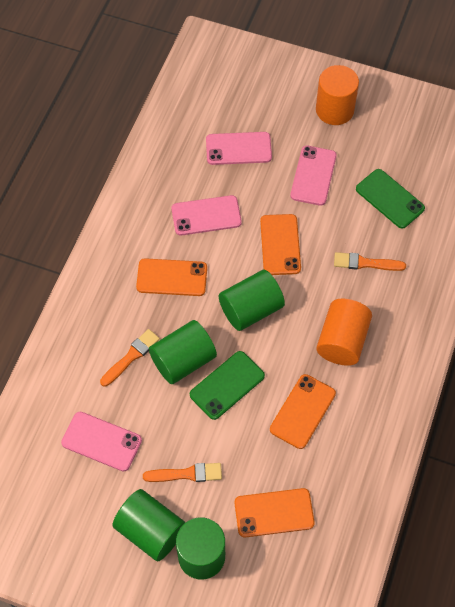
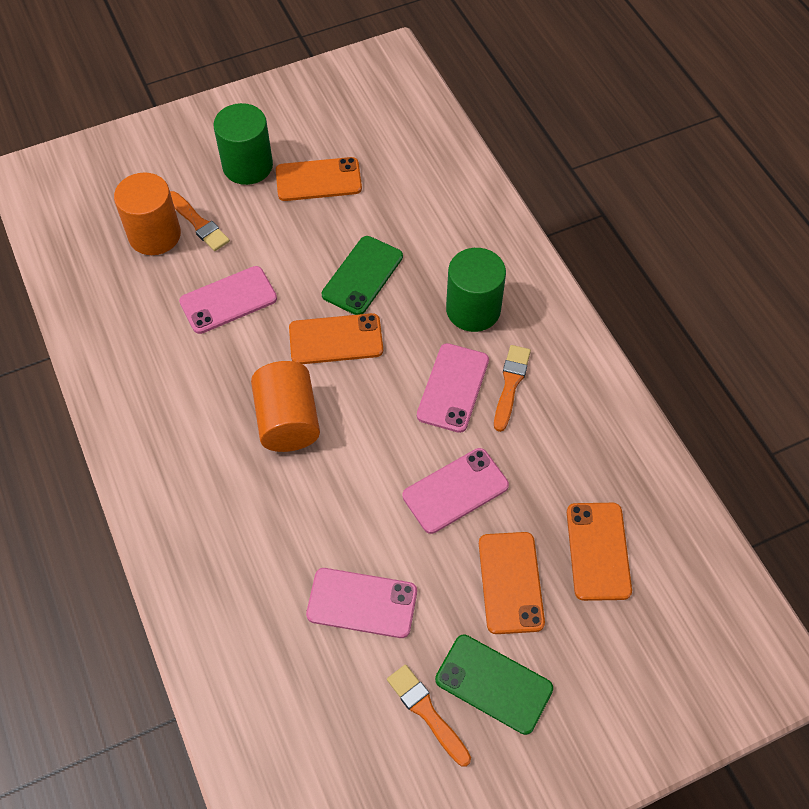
green cylinder: 4 -> 2

